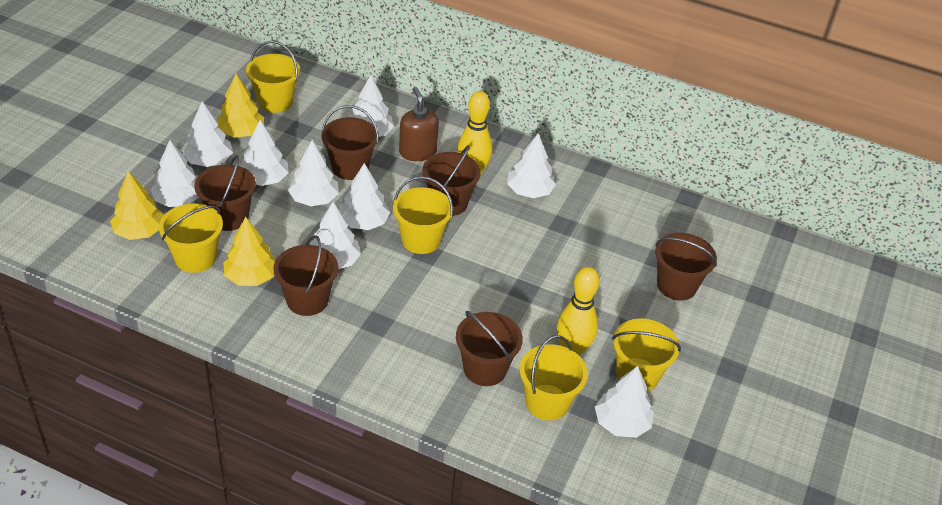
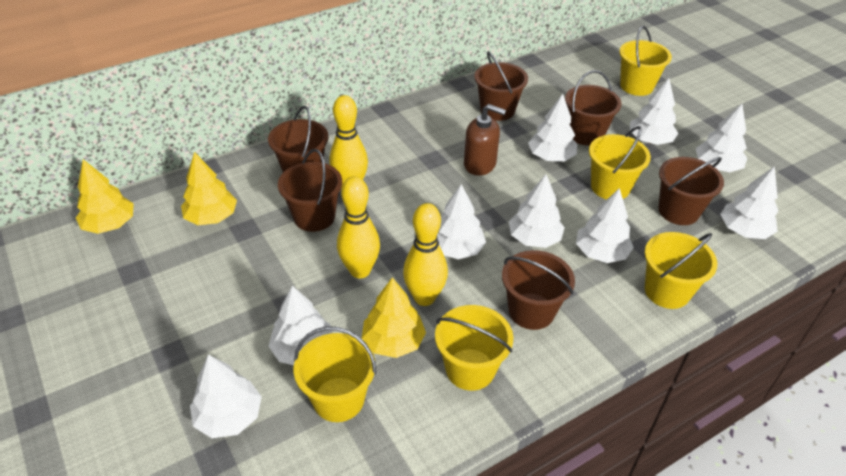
yellow bowling pin: 2 -> 3

